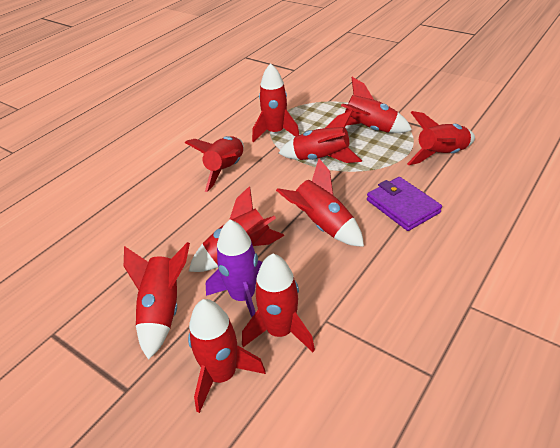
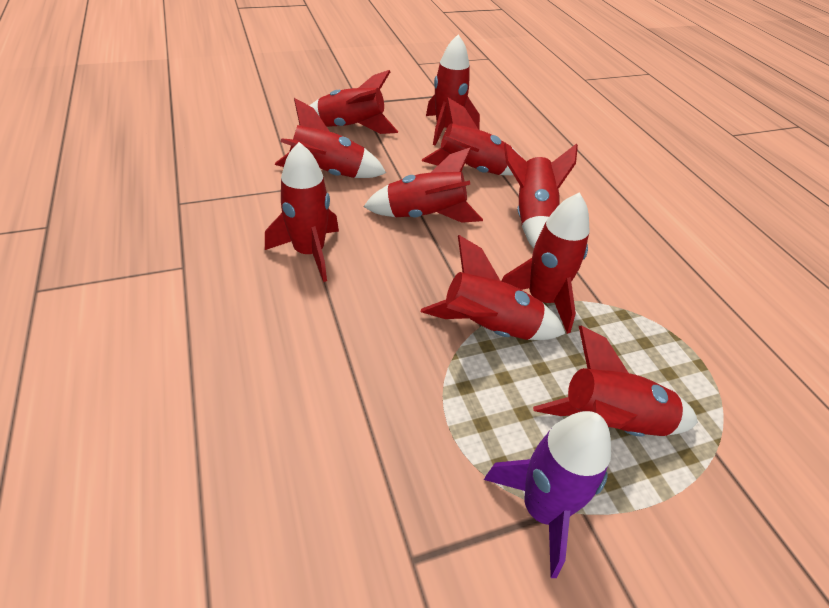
purple wallet: 1 -> 0

